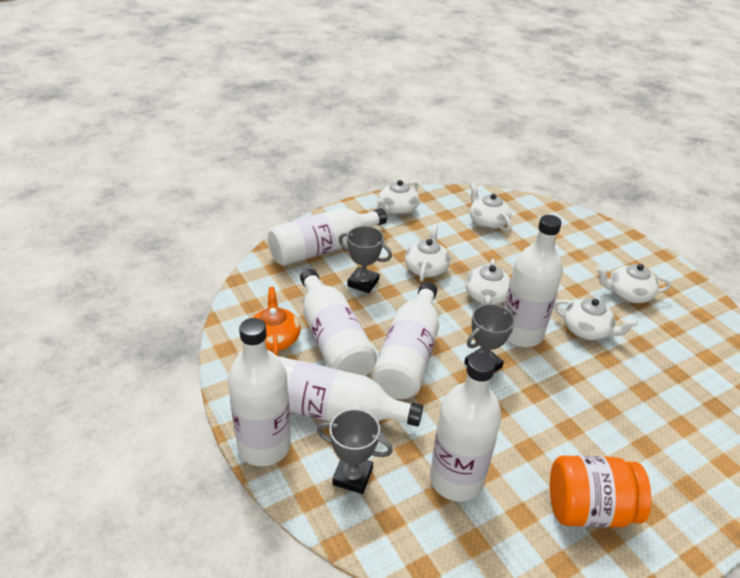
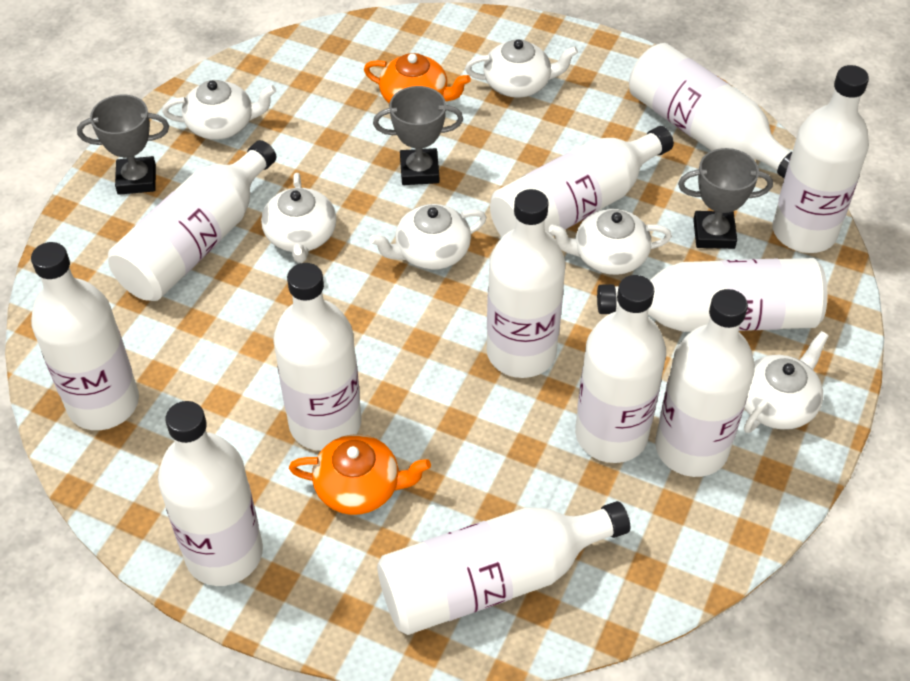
orange jar: 1 -> 0
orange teapot: 1 -> 2
white bottle: 7 -> 12

